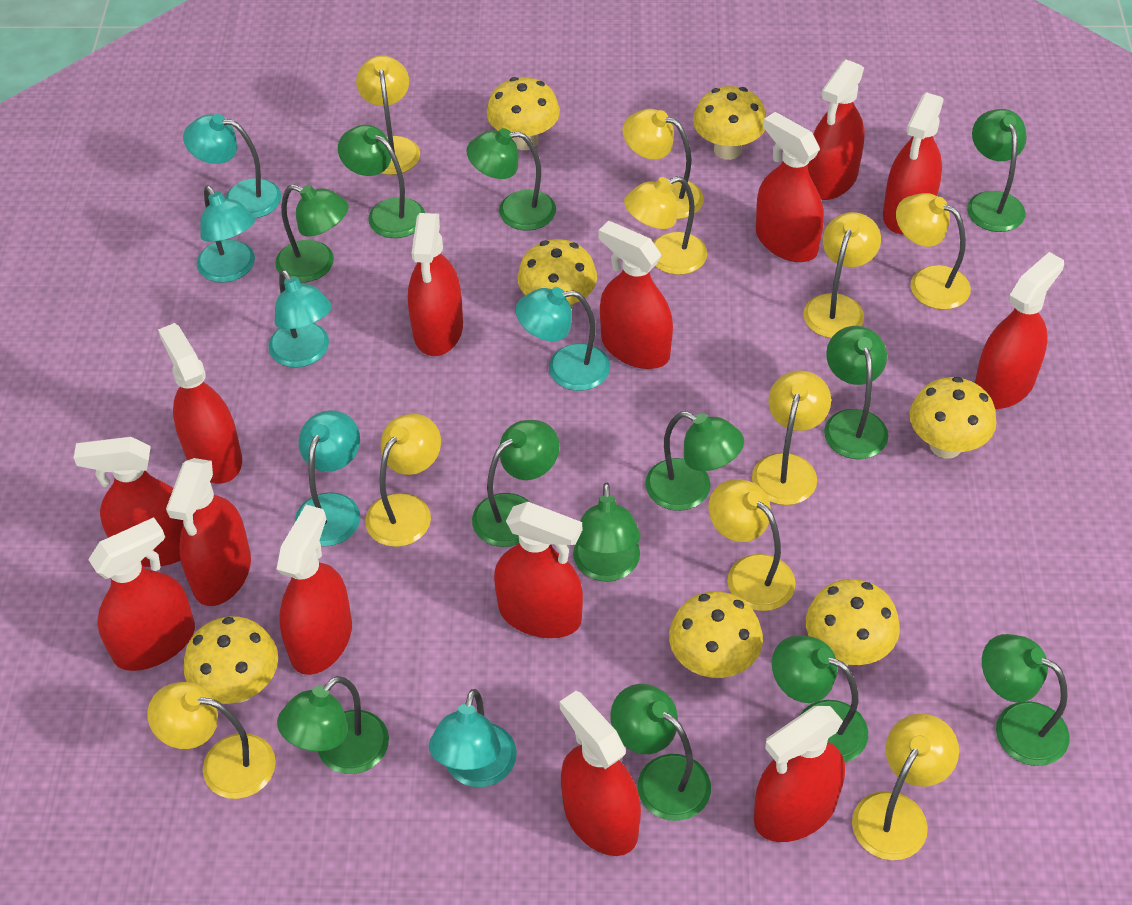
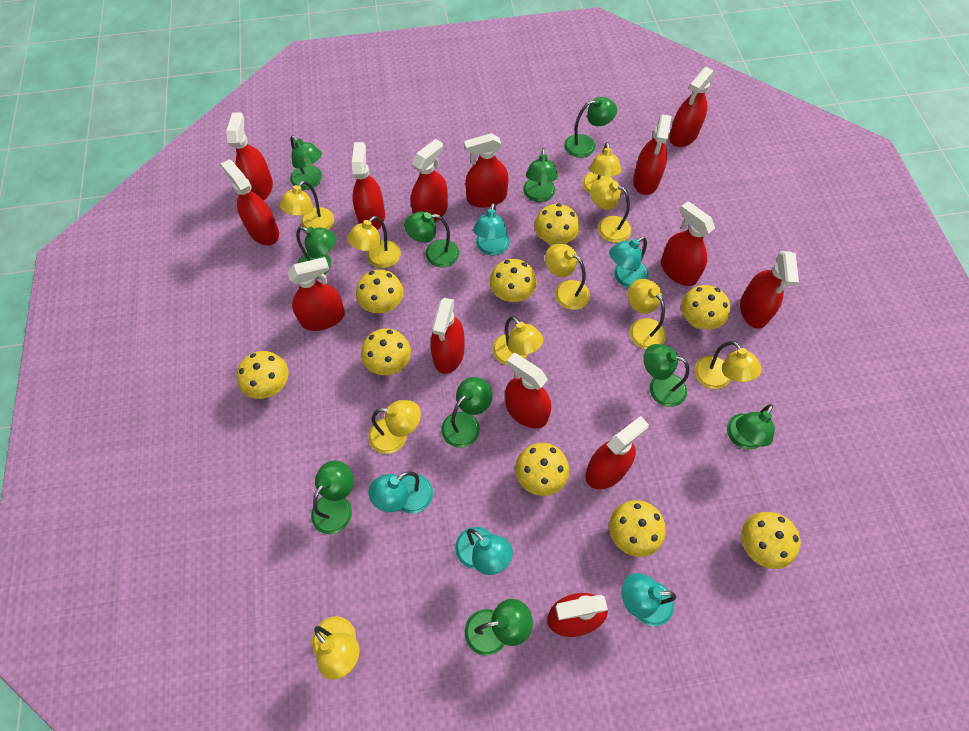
green lamp: 12 -> 10
turquoise lamp: 6 -> 5
yellow mushroom: 7 -> 9

